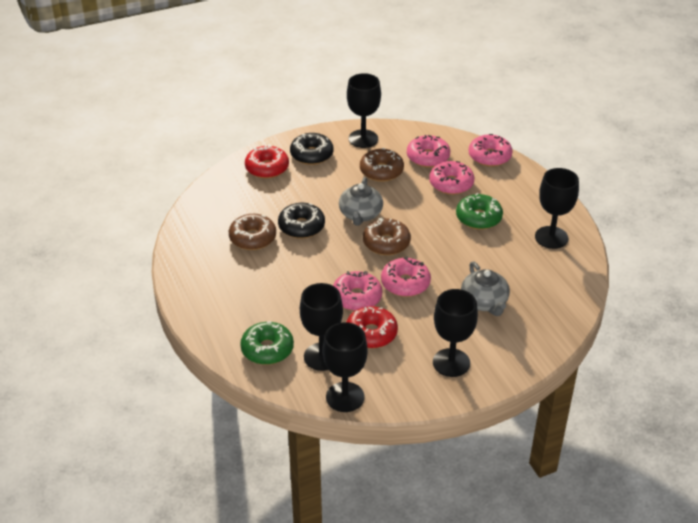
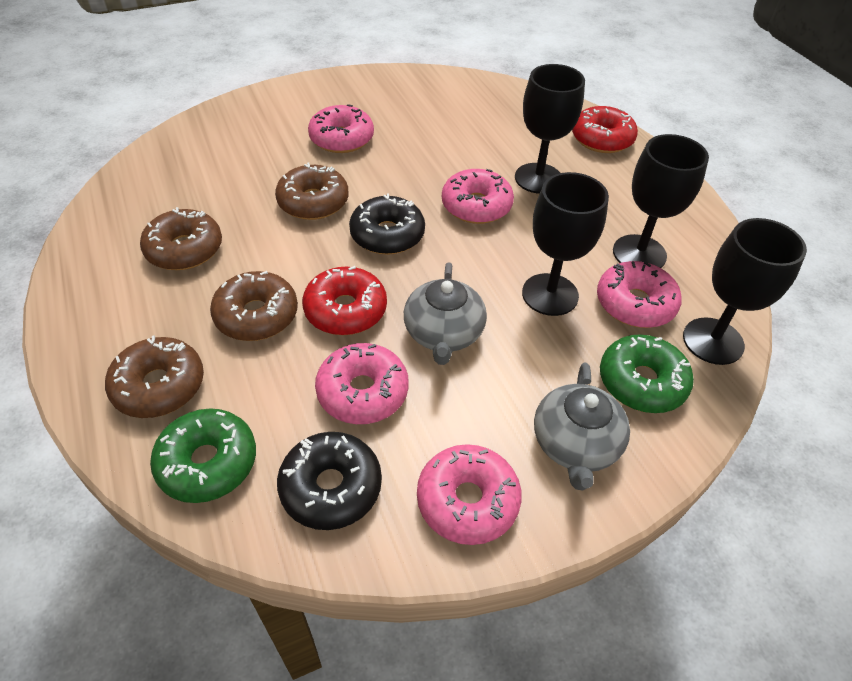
black goblet: 5 -> 4
brown donut: 3 -> 4

